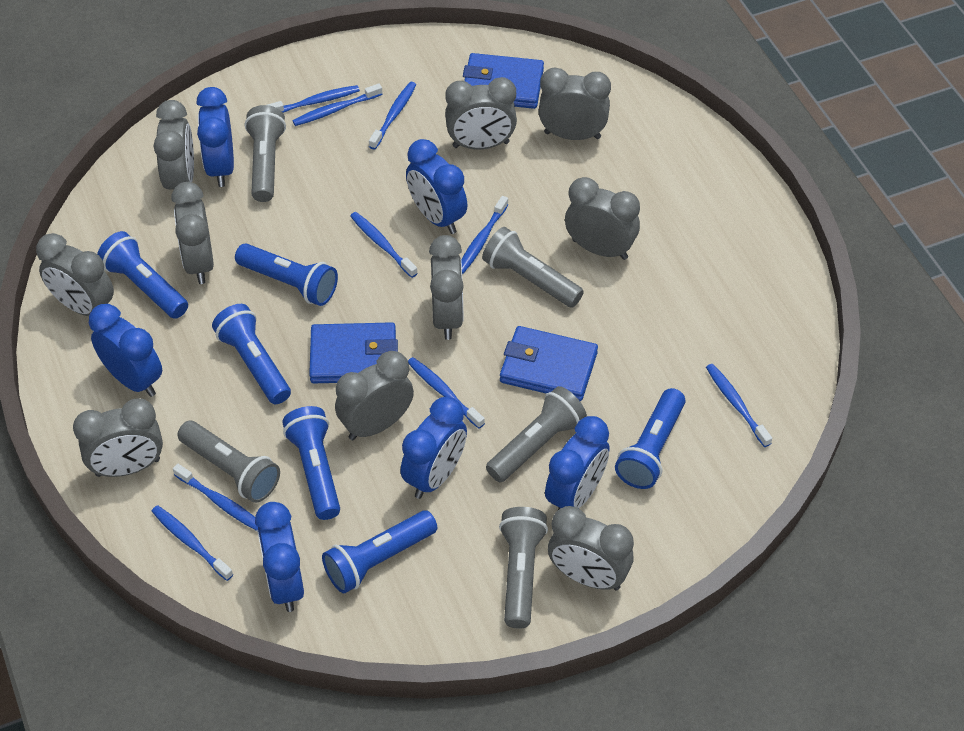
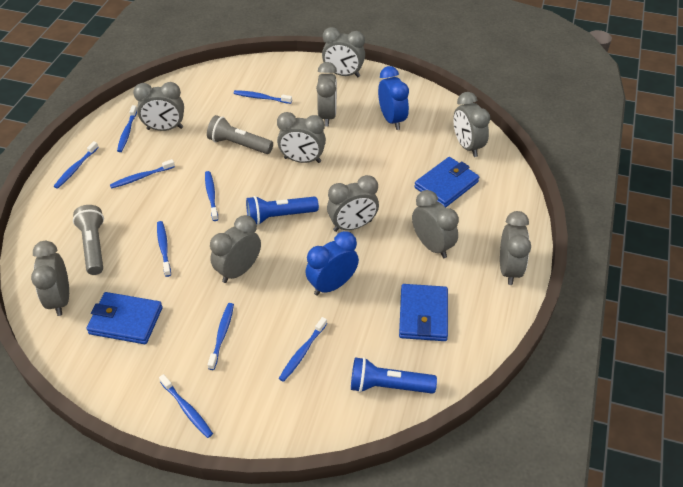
blue clock: 6 -> 2
blue flashlight: 6 -> 2
grey flashlight: 5 -> 2

